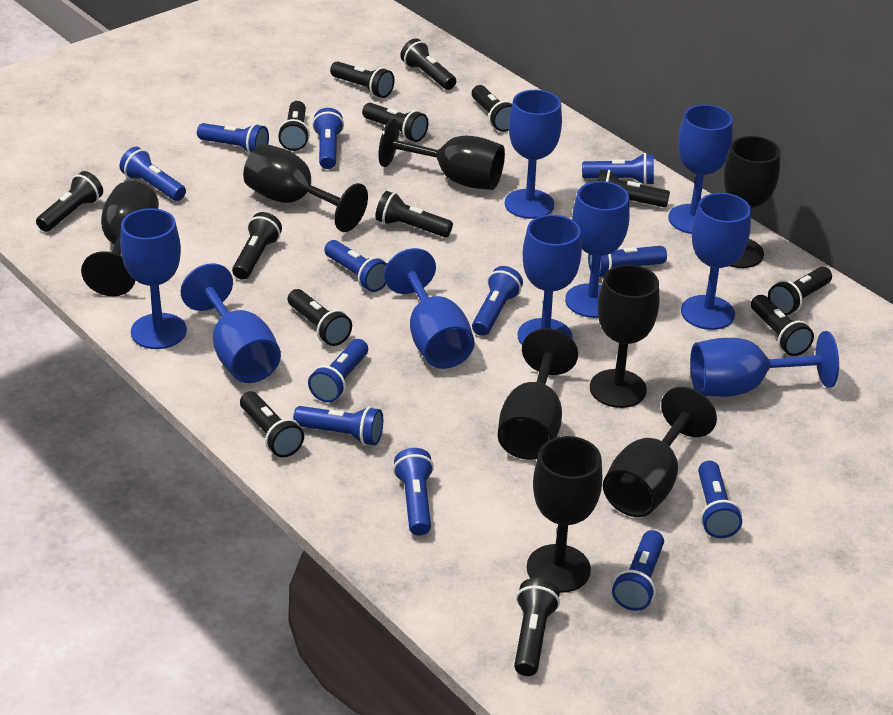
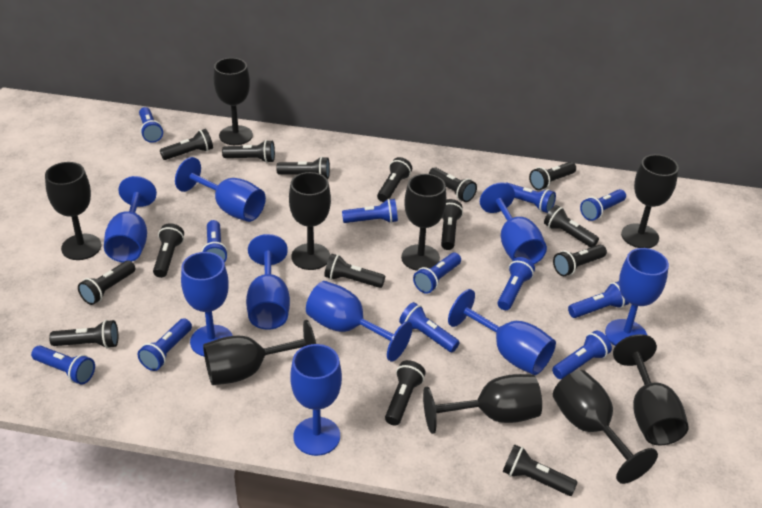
black flashlight: 14 -> 15
black goblet: 8 -> 9

